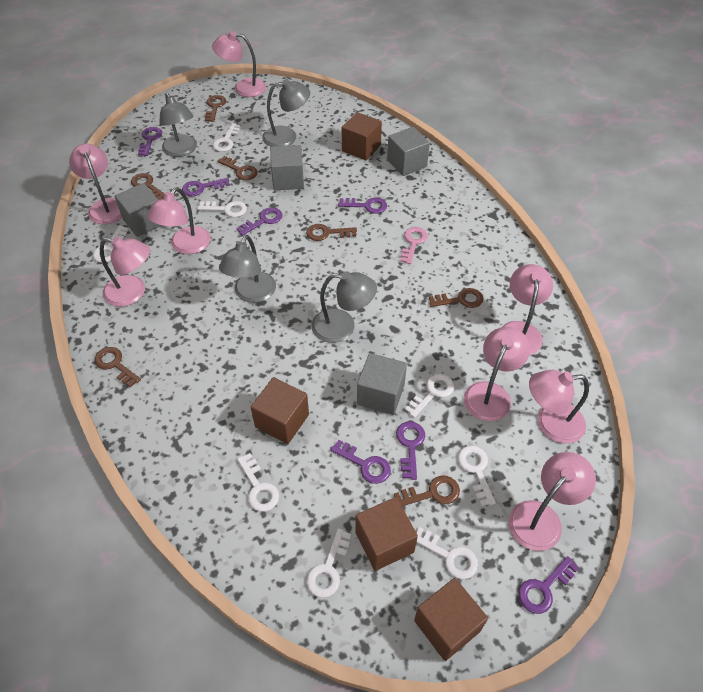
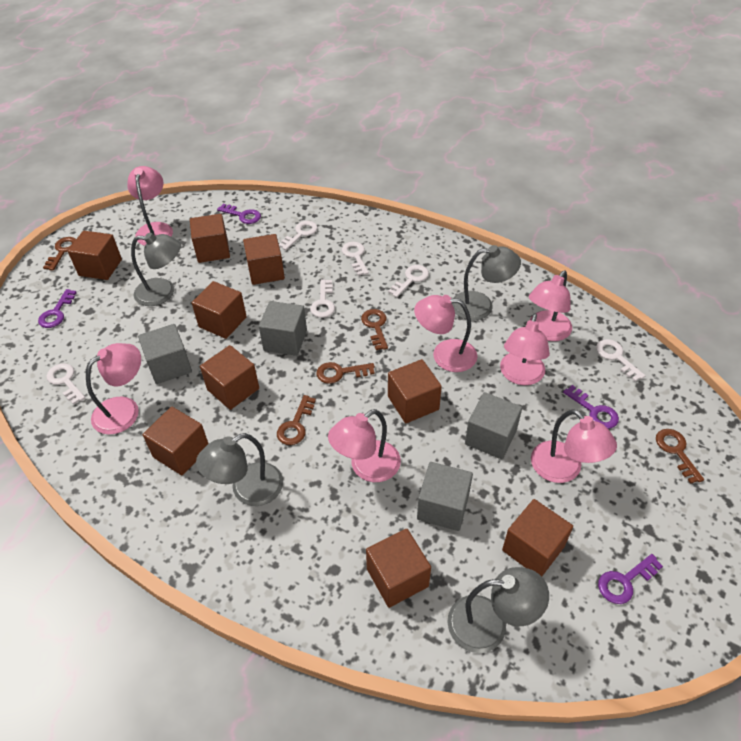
brown cube: 4 -> 9
brown key: 7 -> 5
pink key: 1 -> 0
pink lamp: 8 -> 7
purple key: 7 -> 4
white key: 8 -> 6

